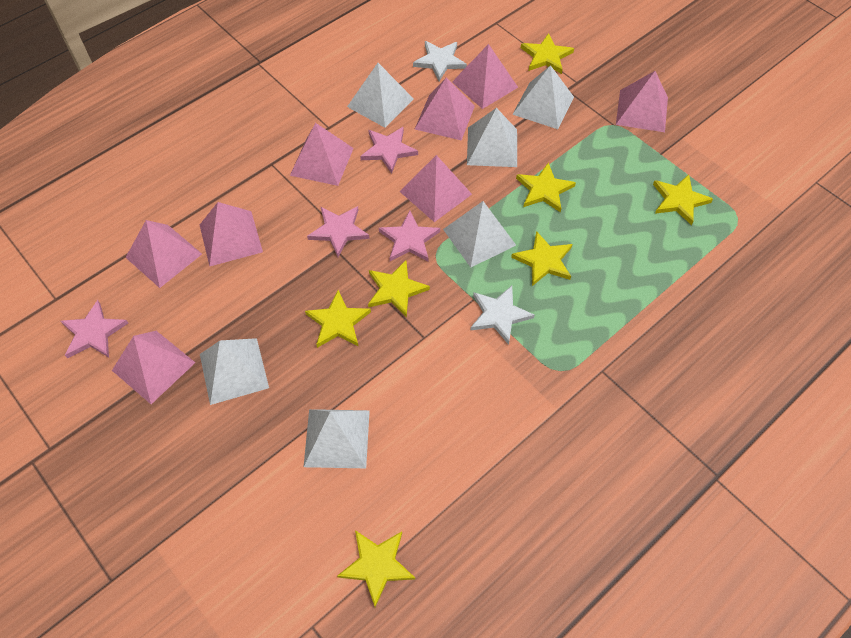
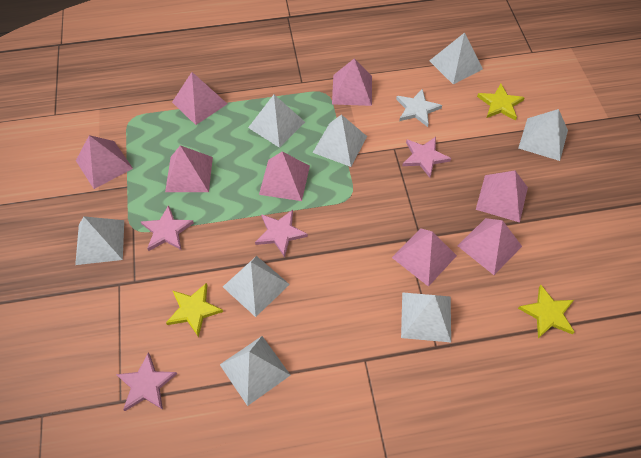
white pyramid: 6 -> 8
white star: 2 -> 1
yellow star: 7 -> 3

